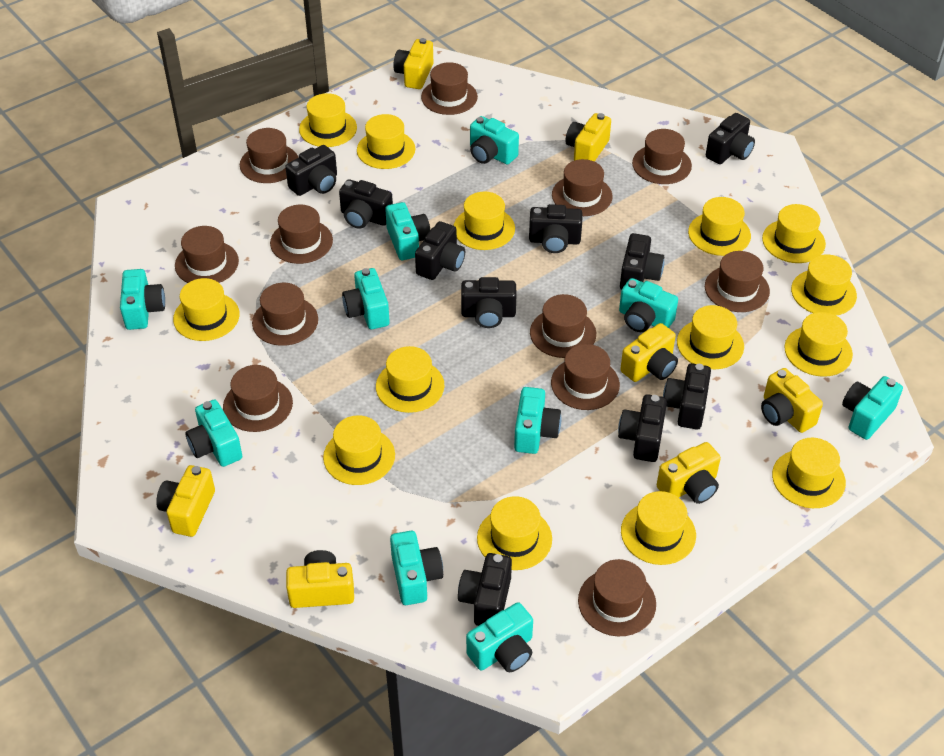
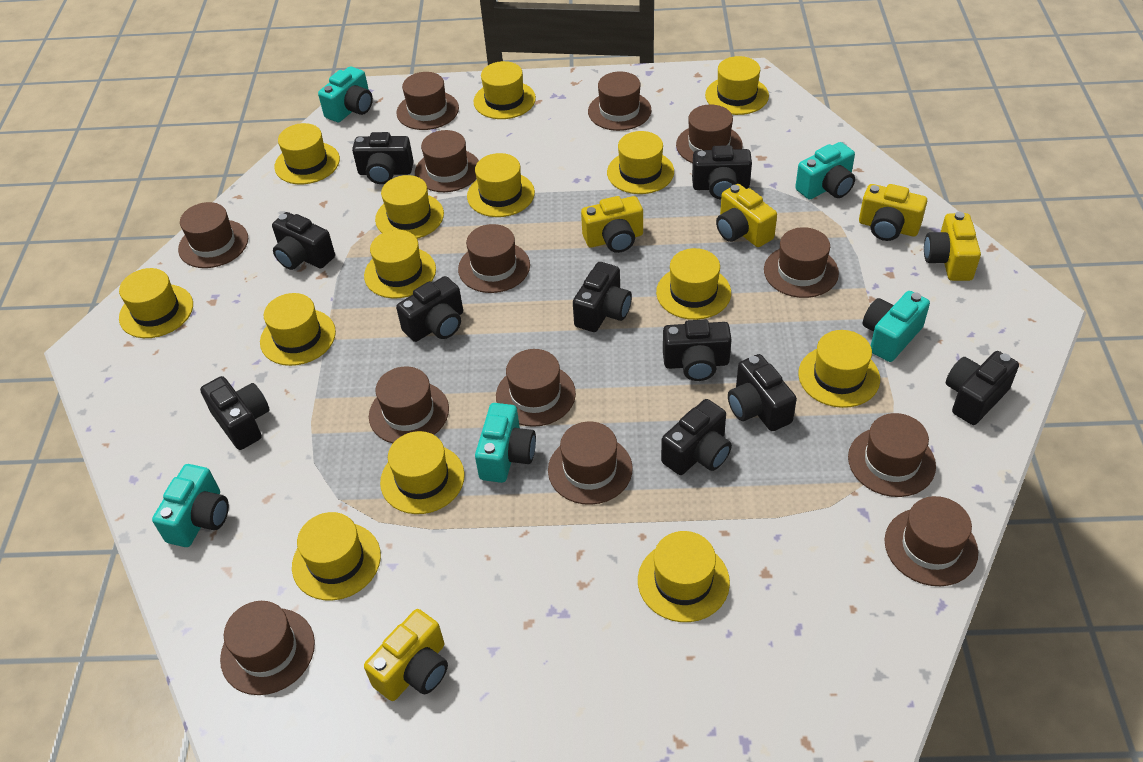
brown hat: 12 -> 13
turquoise camera: 10 -> 5
yellow camera: 7 -> 5

